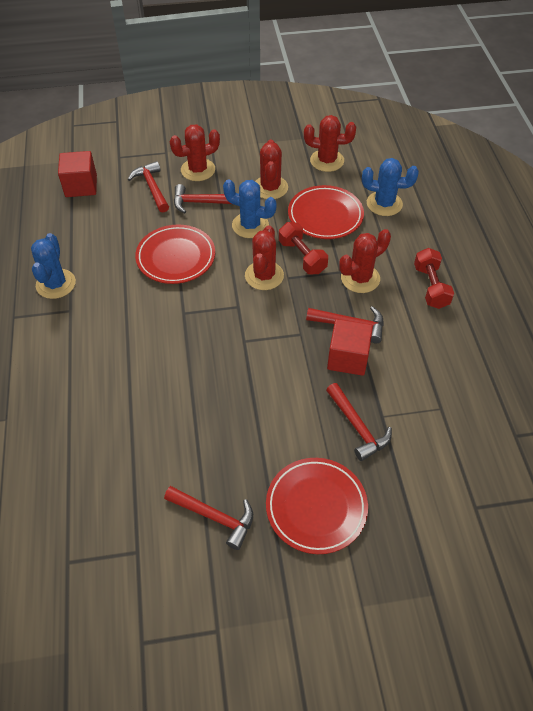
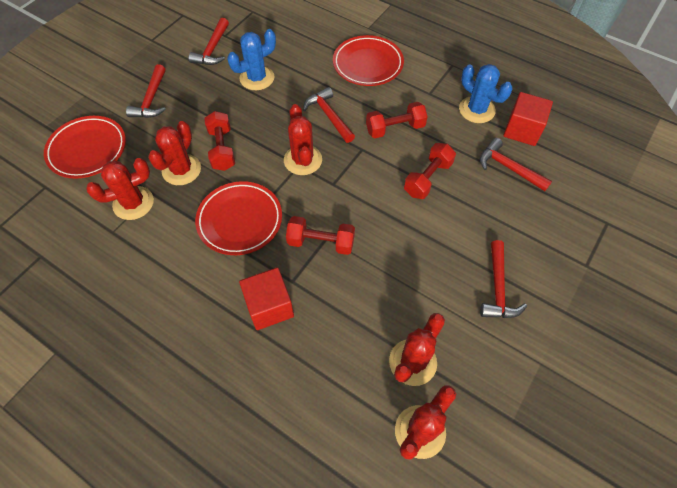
blue cactus: 3 -> 2
red dumbbell: 2 -> 4

